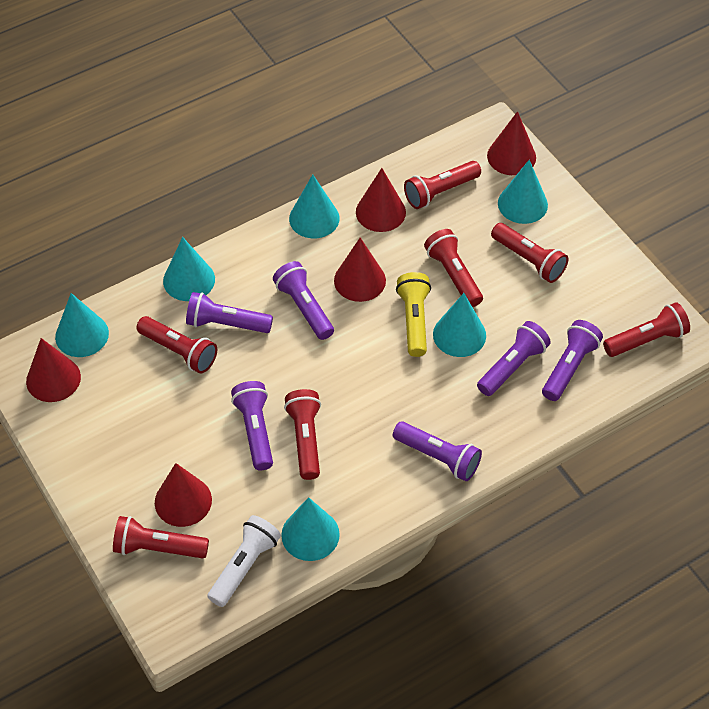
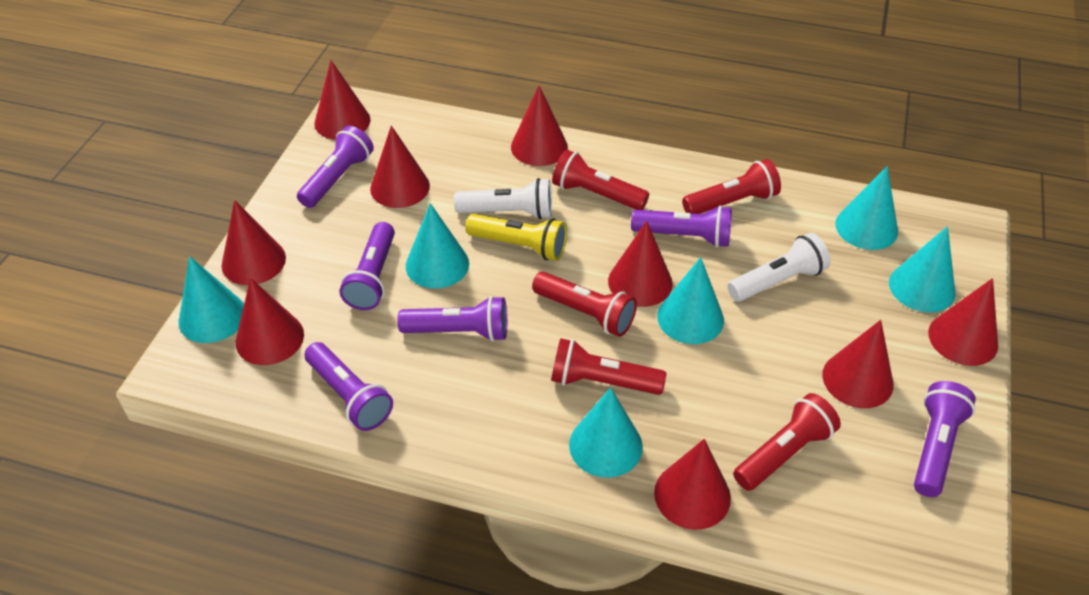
red cone: 5 -> 9
red flashlight: 7 -> 5
white flashlight: 1 -> 2

